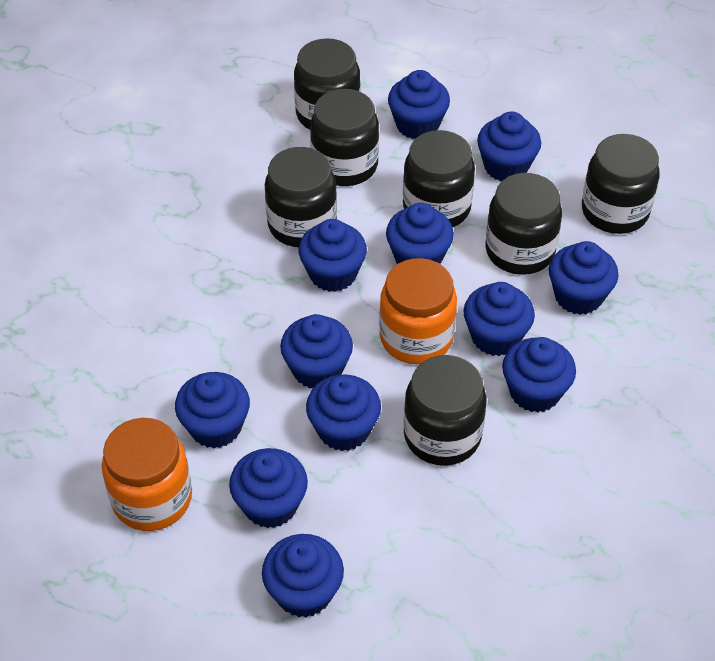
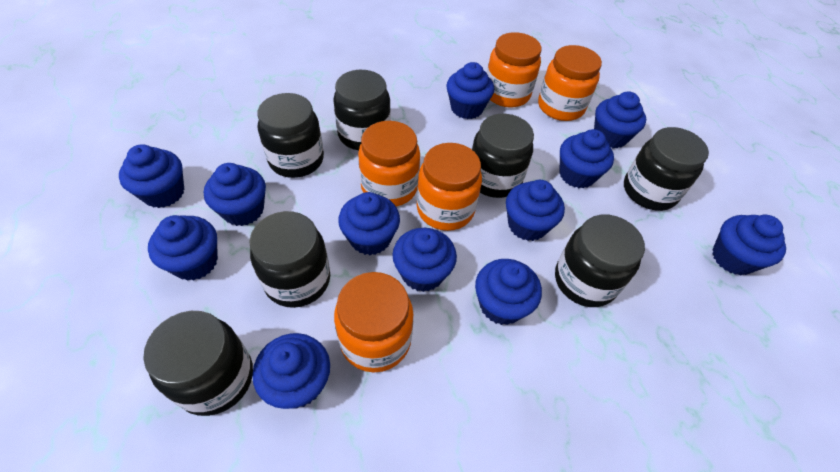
orange jar: 2 -> 5

